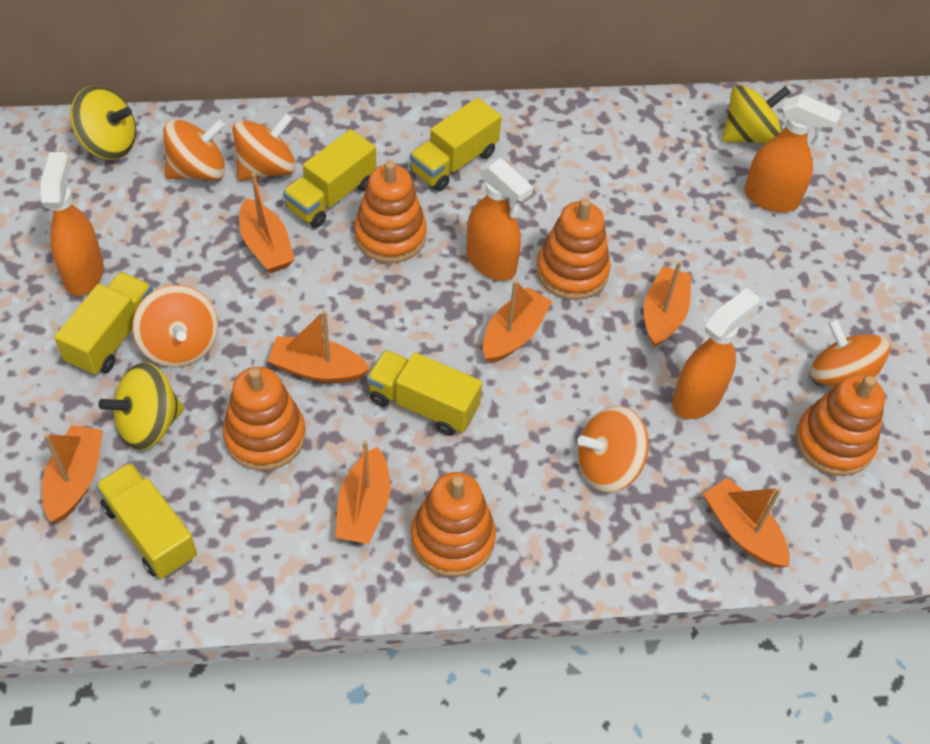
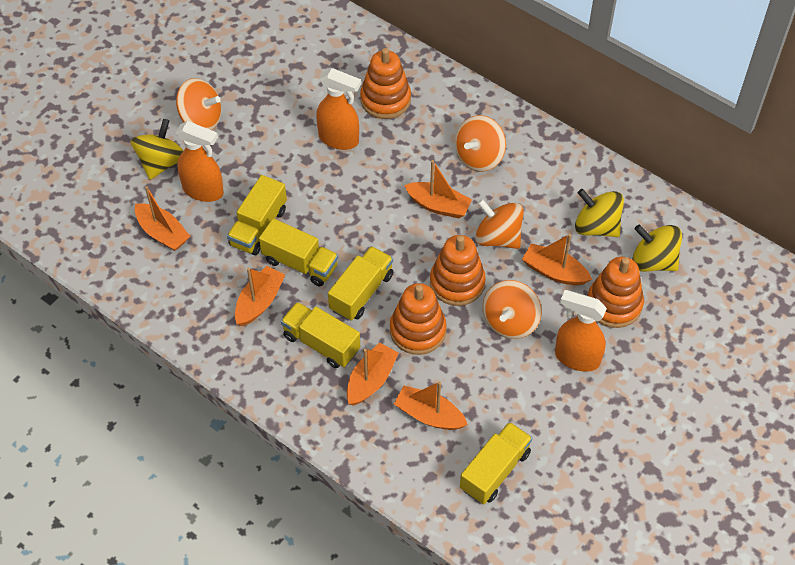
orange boat: 7 -> 6
orange spinning top: 5 -> 4
orange spray bottle: 4 -> 3
orange stacking toy: 5 -> 4

